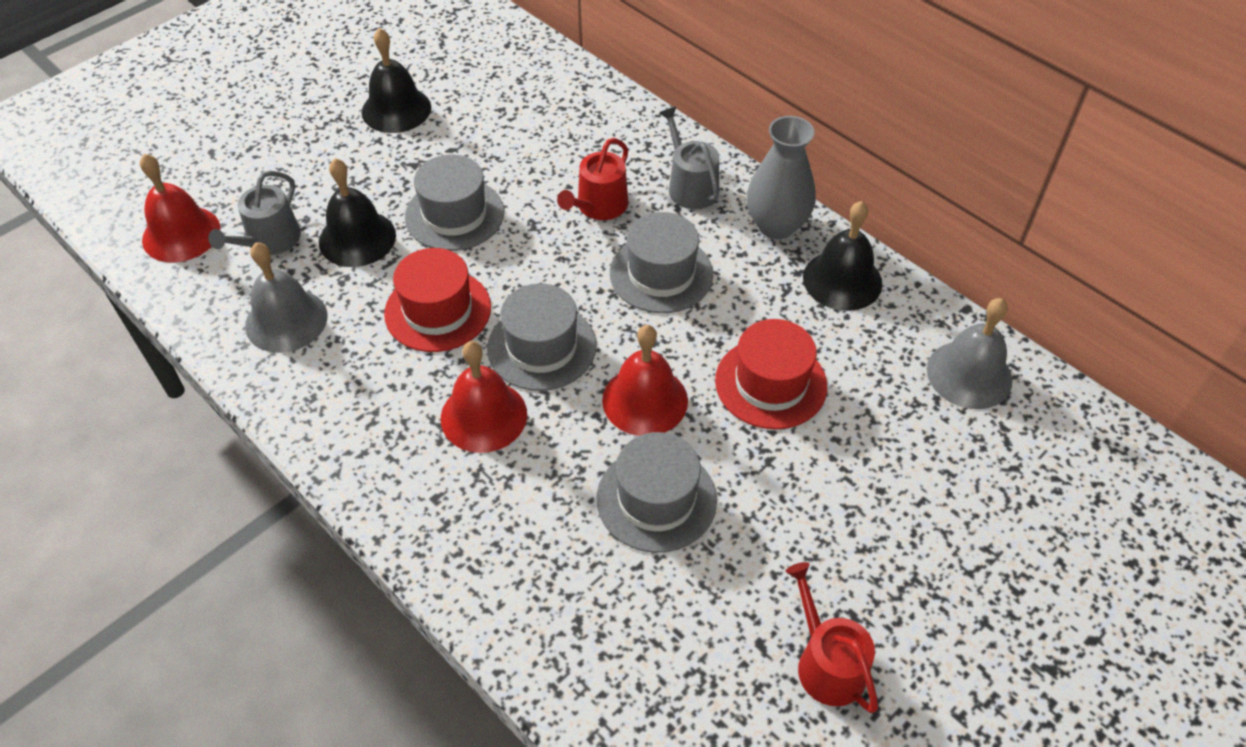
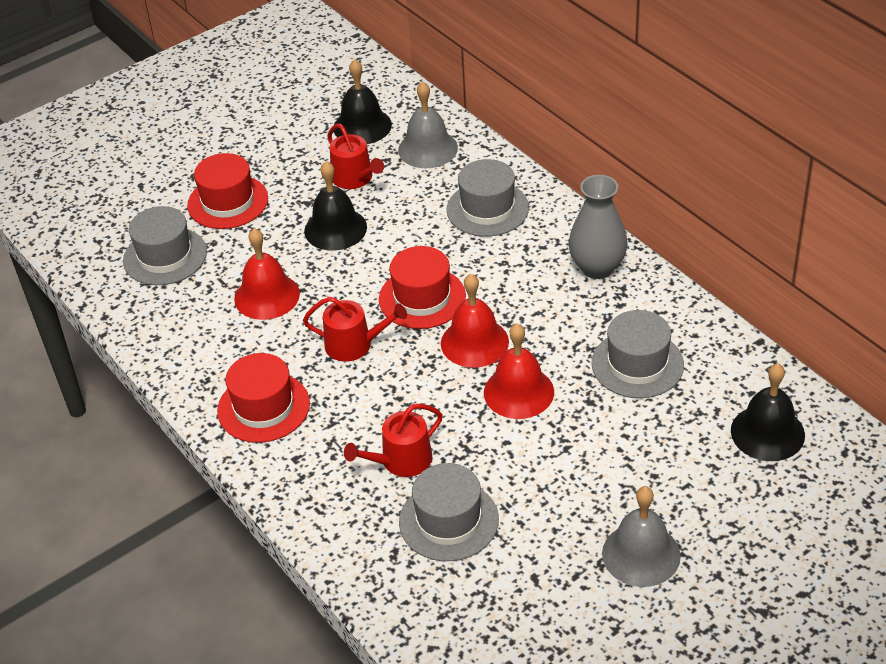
grey watering can: 2 -> 0
red hat: 2 -> 3
red watering can: 2 -> 3

